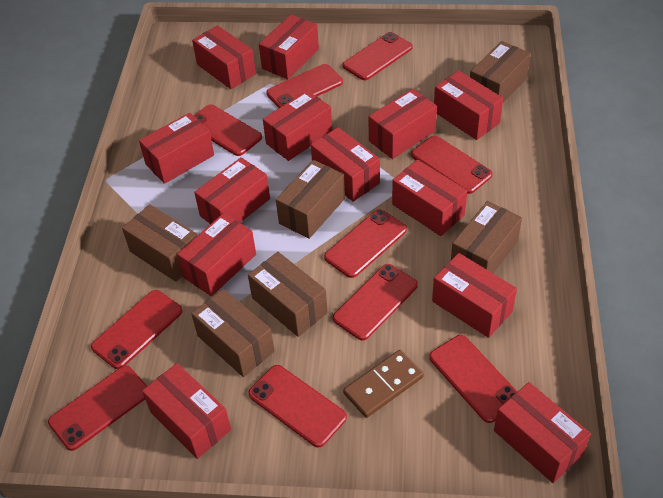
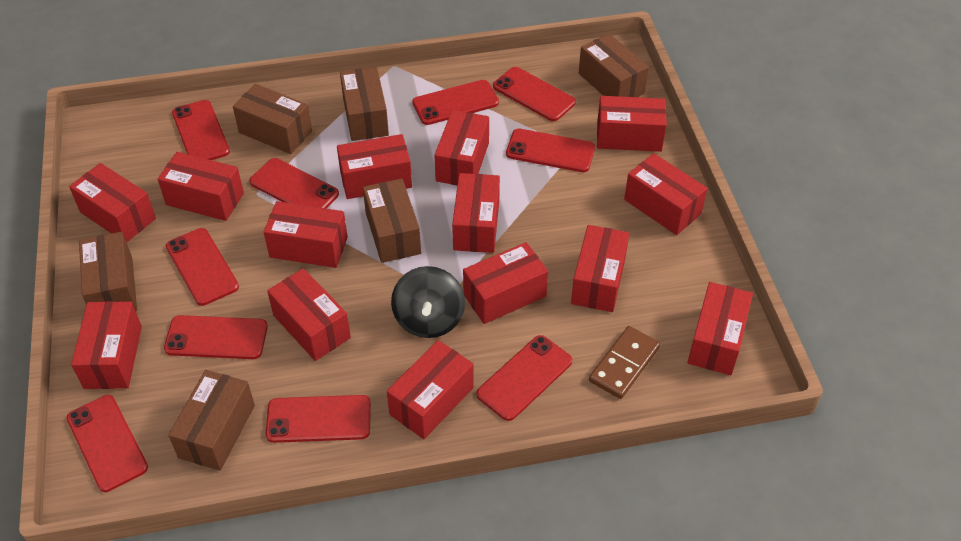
black spinning top: 0 -> 1
red box: 13 -> 14

